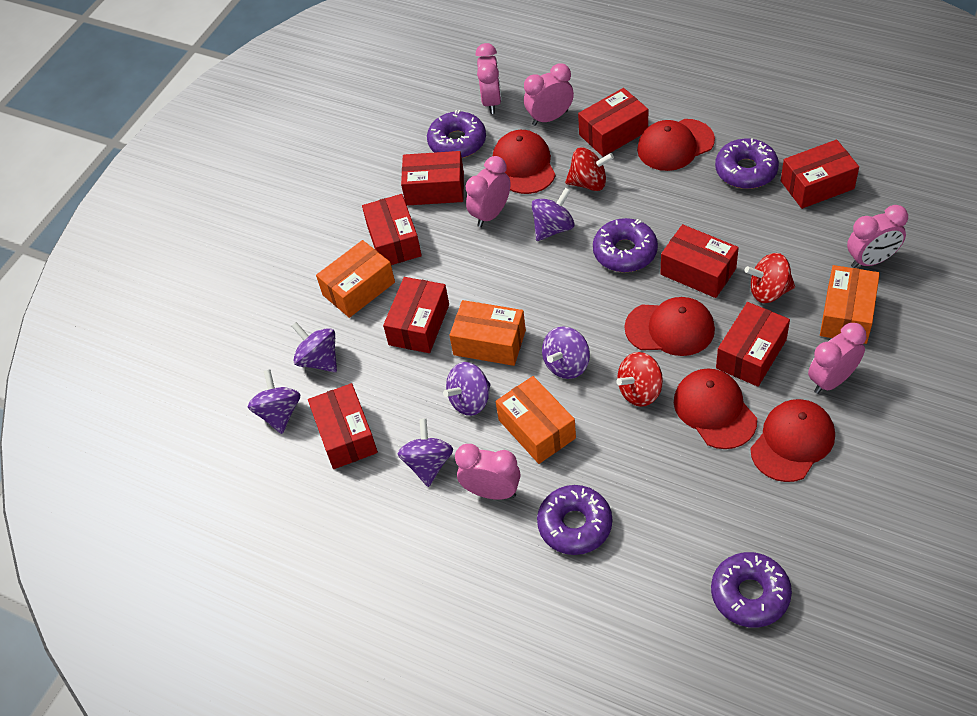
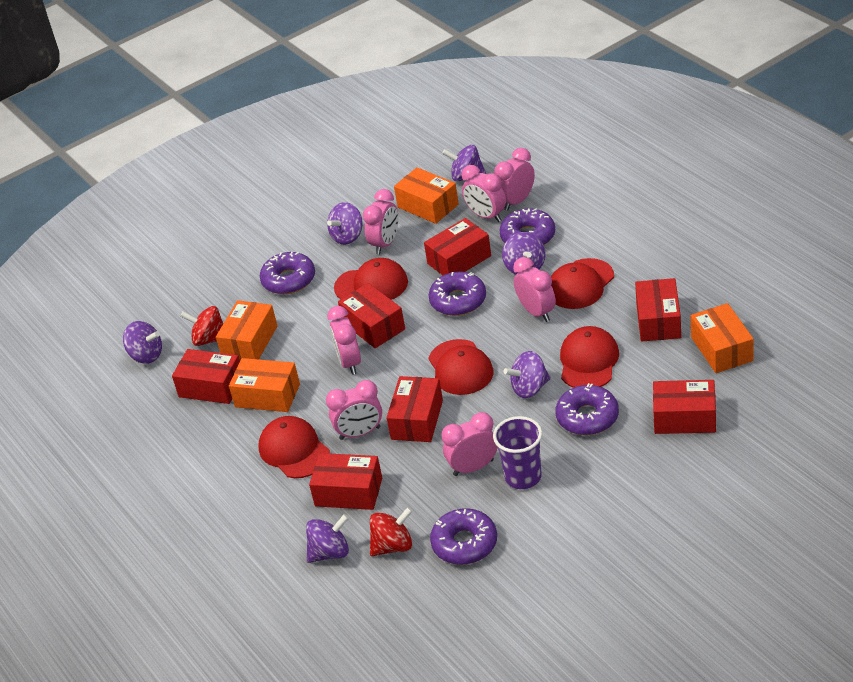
pink clock: 6 -> 7
purple cup: 0 -> 1
red box: 8 -> 7
red spinning top: 3 -> 2

